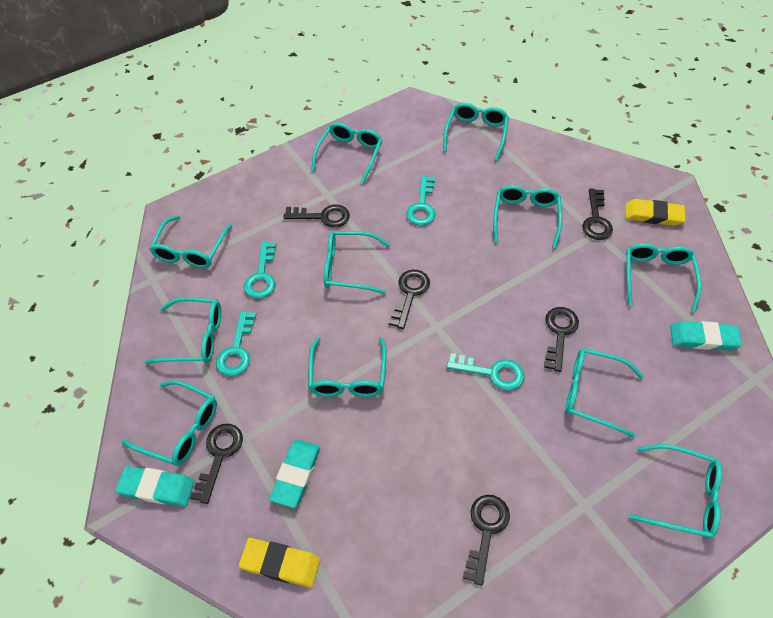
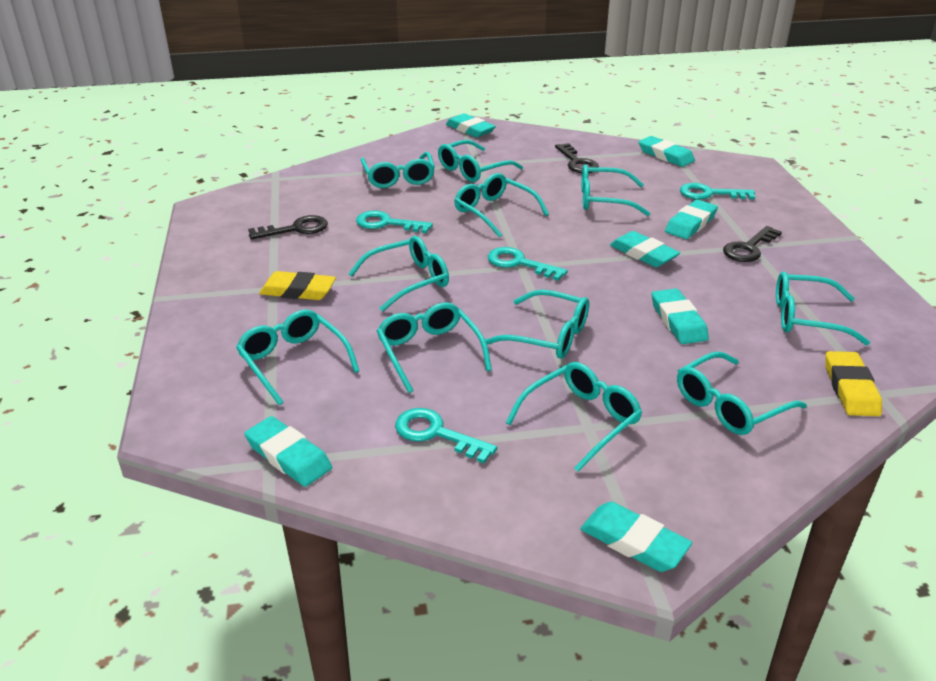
black key: 6 -> 3
turquoise eraser: 3 -> 7

